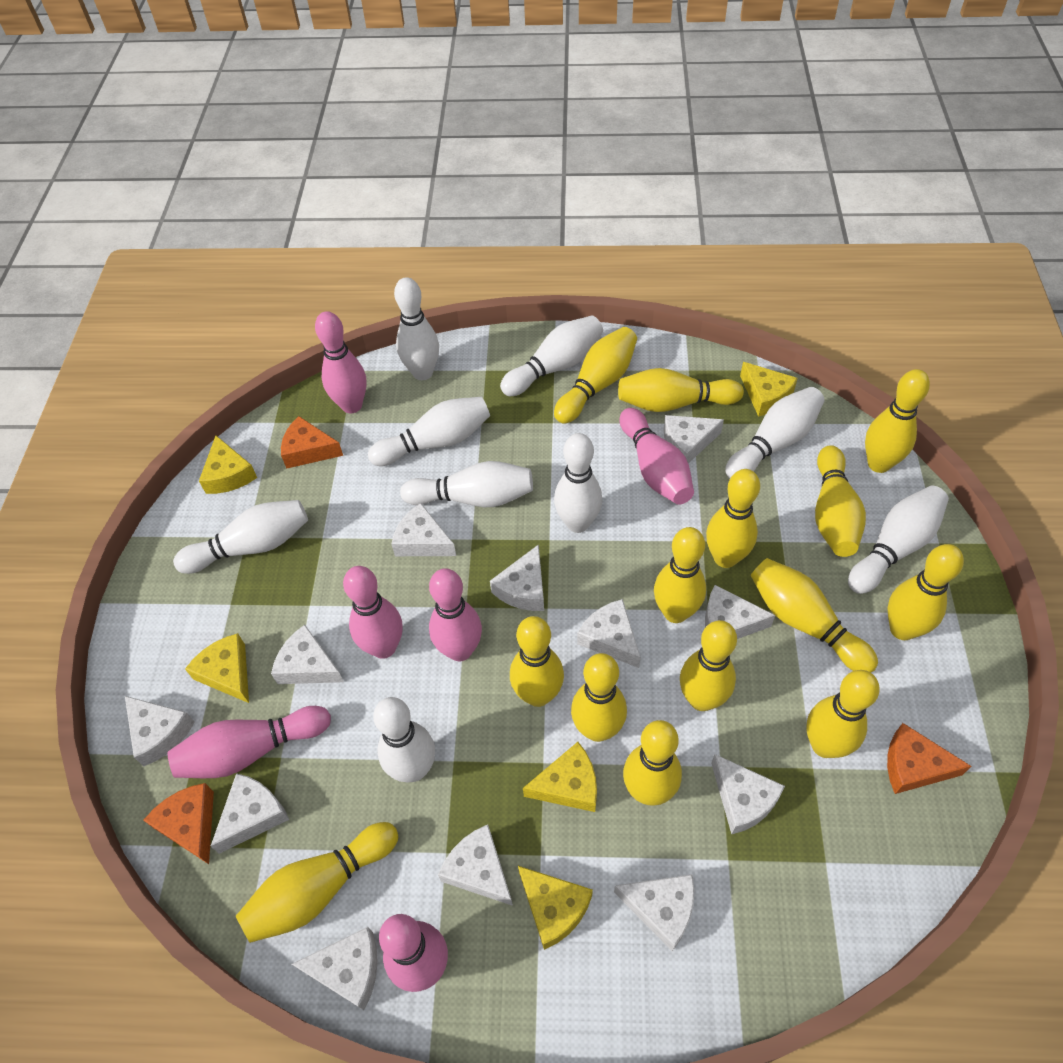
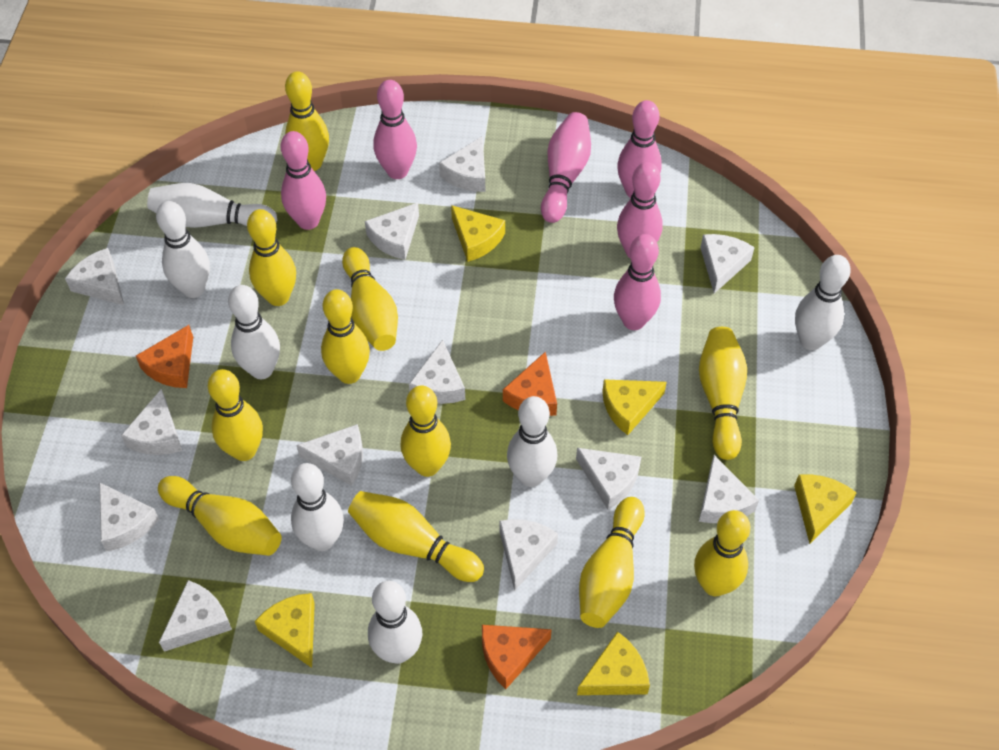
white bowling pin: 9 -> 7
yellow bowling pin: 14 -> 11

